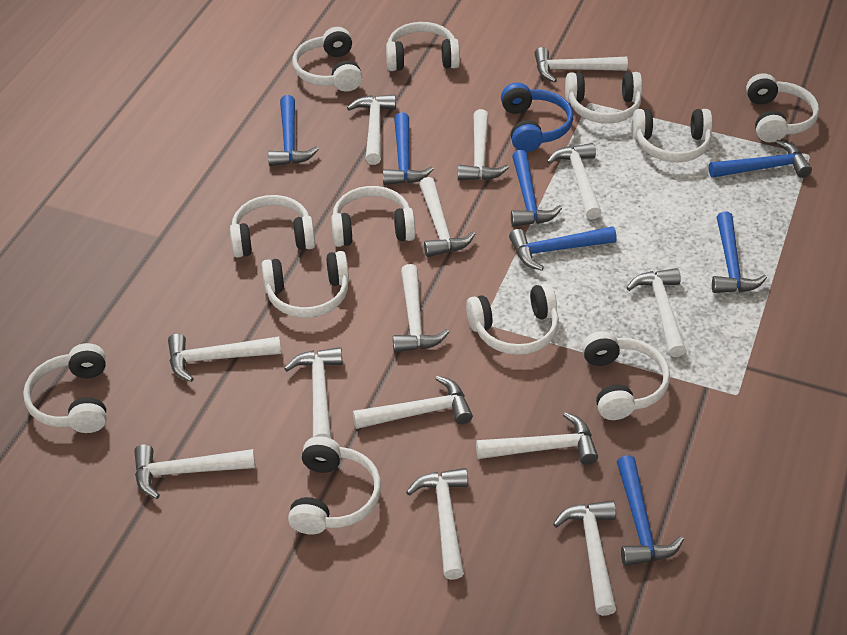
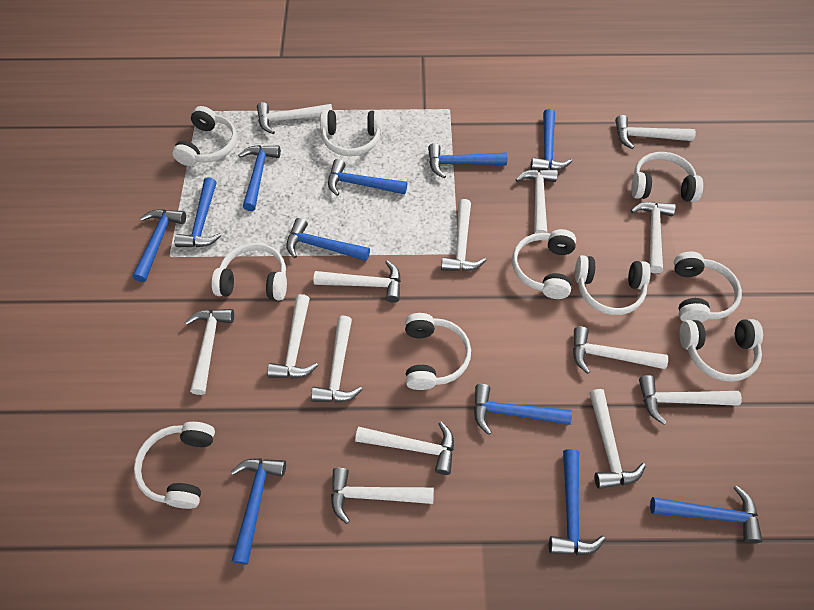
blue hammer: 7 -> 11
blue headphones: 1 -> 0
white headphones: 12 -> 10

